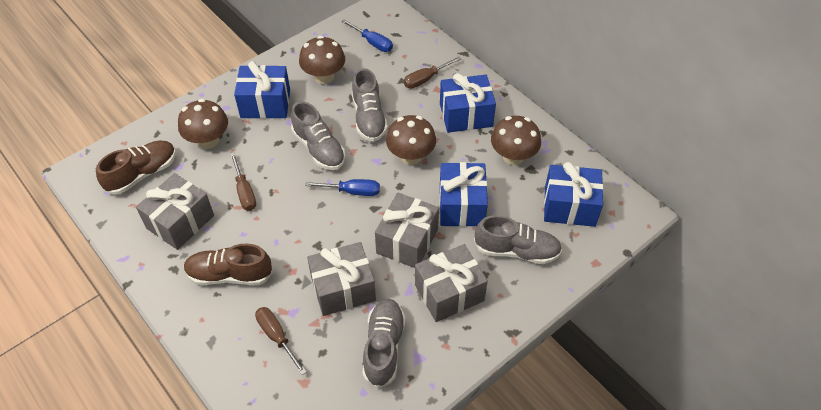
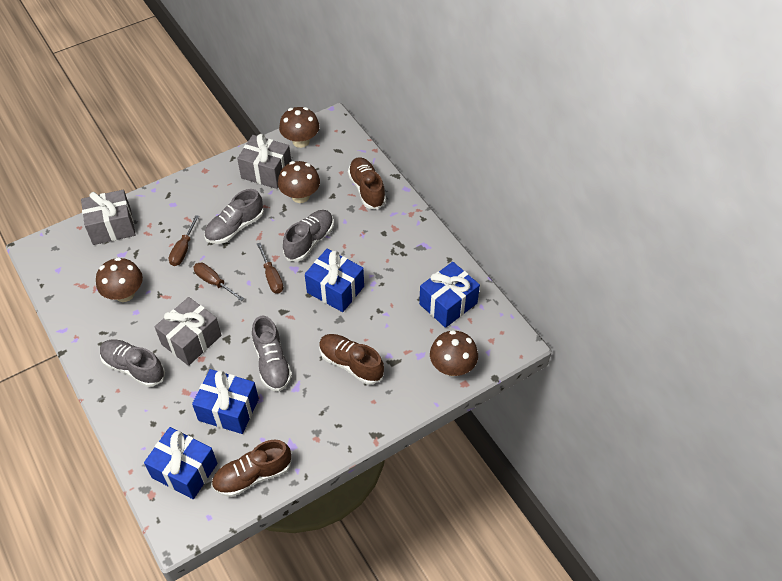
blue screwdriver: 2 -> 0
brown shoe: 2 -> 3
grey gift: 4 -> 3

